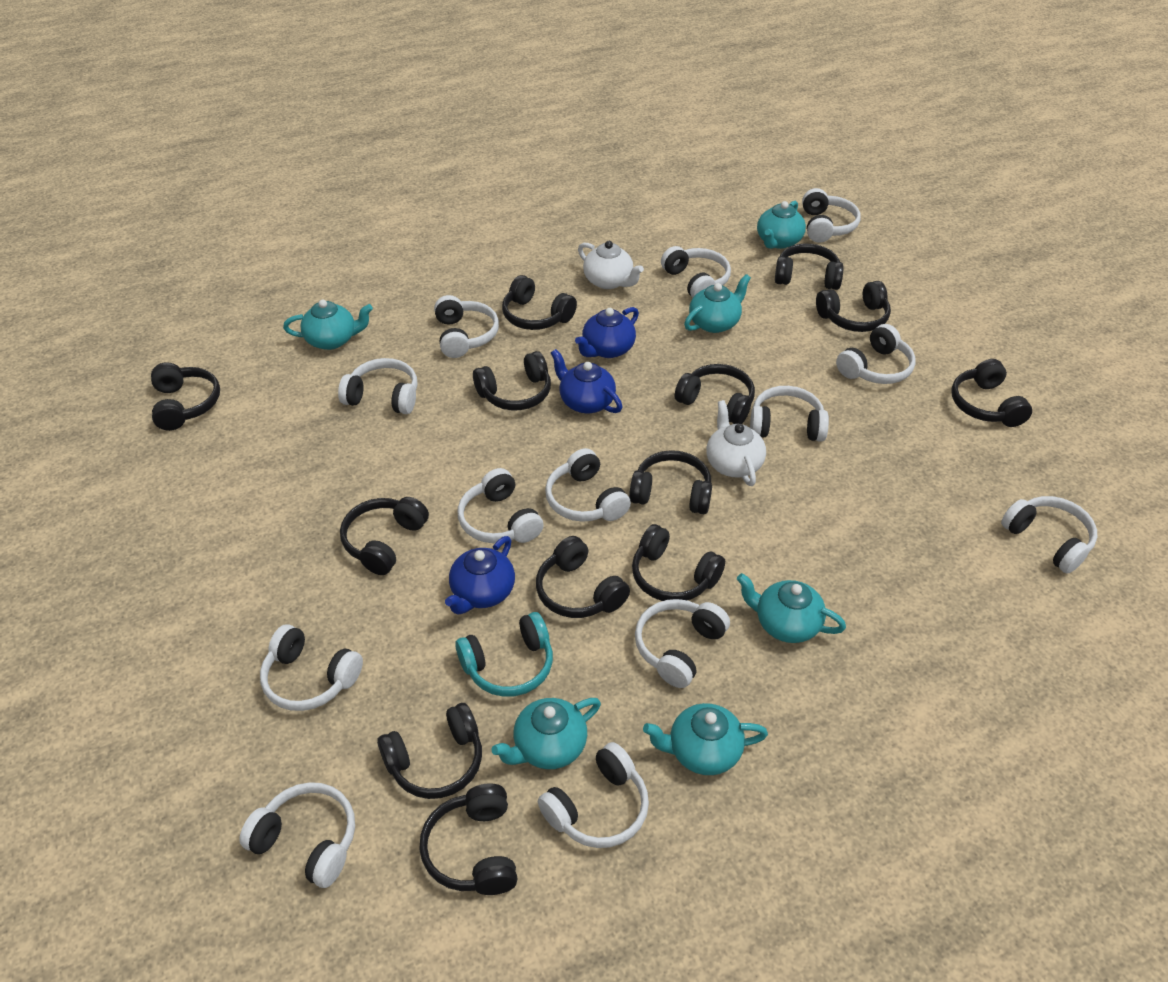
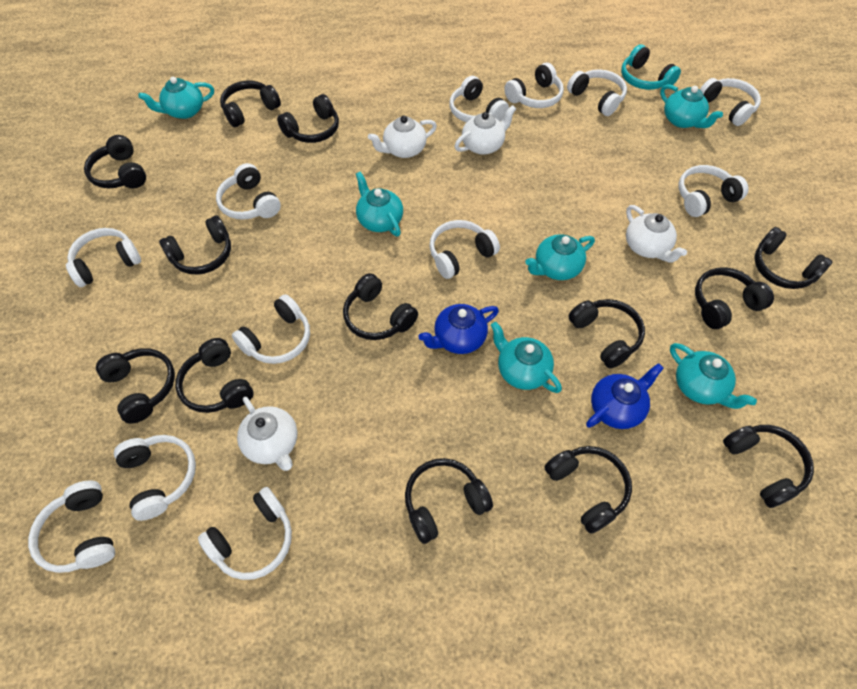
blue teapot: 3 -> 2
white headphones: 13 -> 12
white teapot: 2 -> 4

